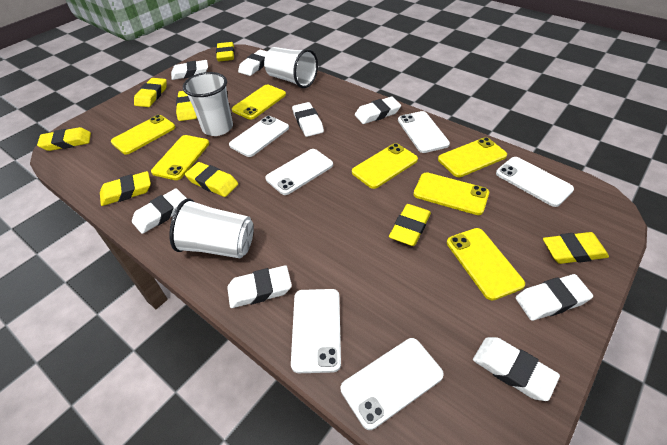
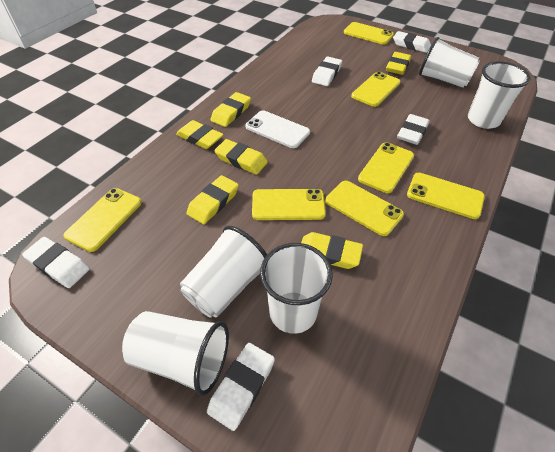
white cup: 3 -> 5
white eraser: 8 -> 5
white phone: 6 -> 1
yellow eraser: 8 -> 6

